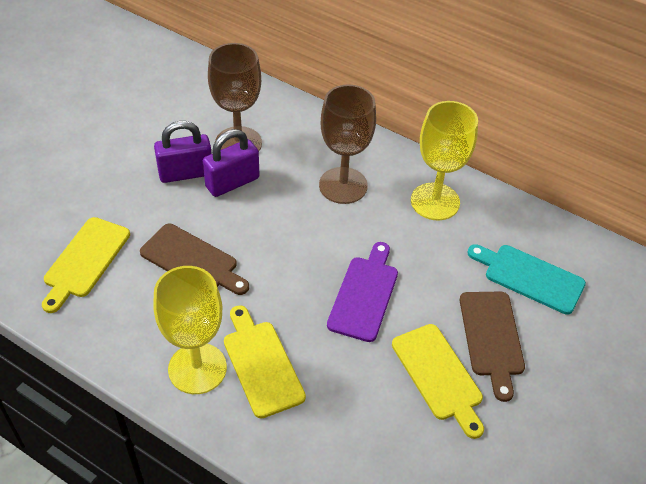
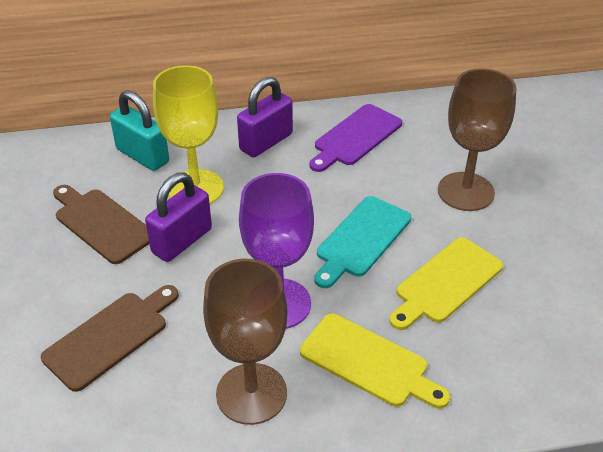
purple goblet: 0 -> 1
turquoise padlock: 0 -> 1
yellow cutting board: 3 -> 2
yellow goblet: 2 -> 1

